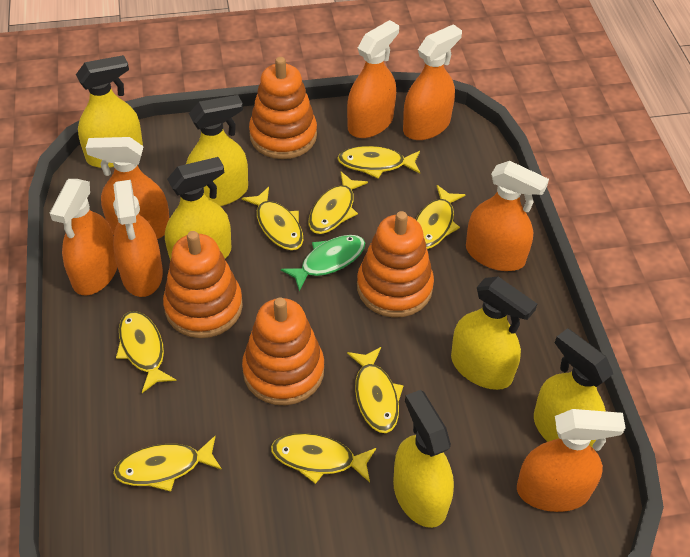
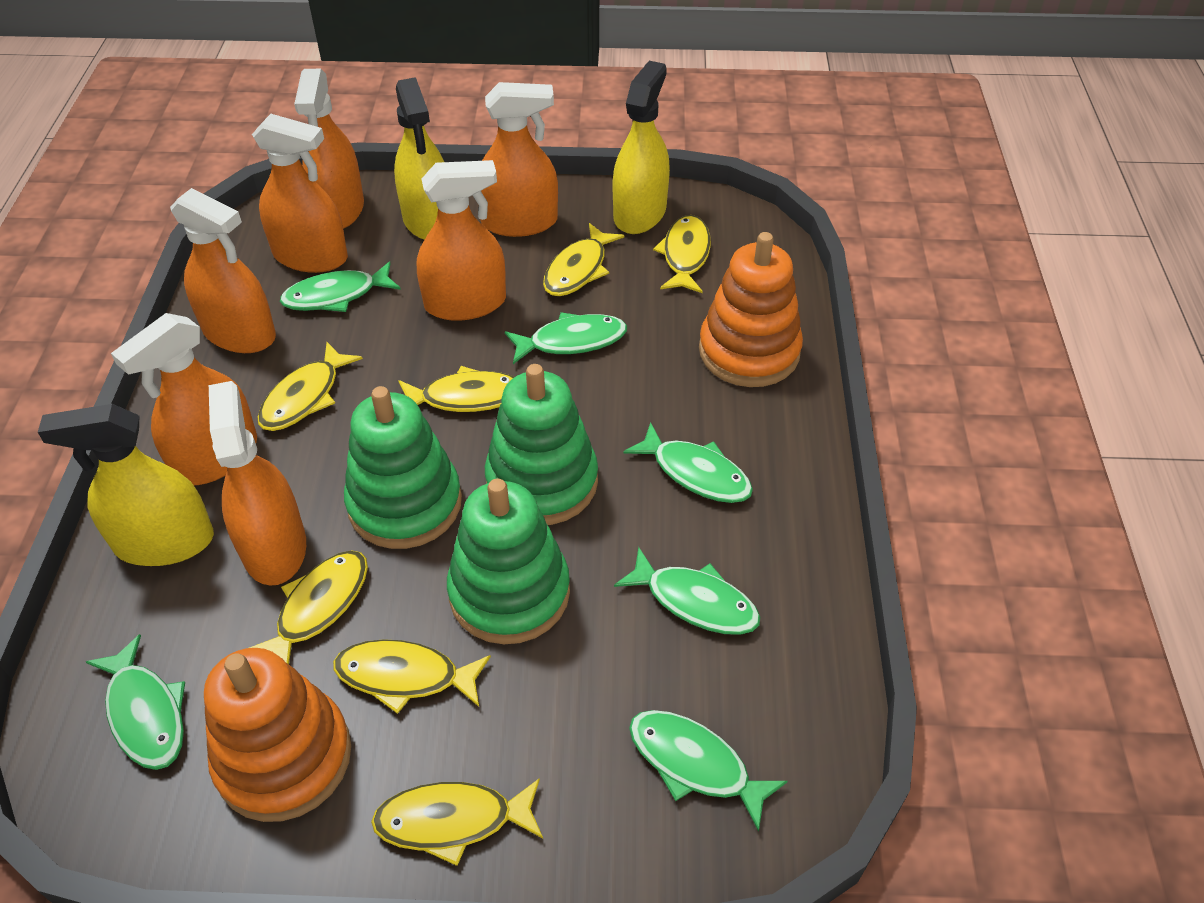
green fish: 1 -> 6
green stacking toy: 0 -> 3
orange stacking toy: 4 -> 2
yellow fish: 8 -> 7
yellow spray bottle: 6 -> 3

